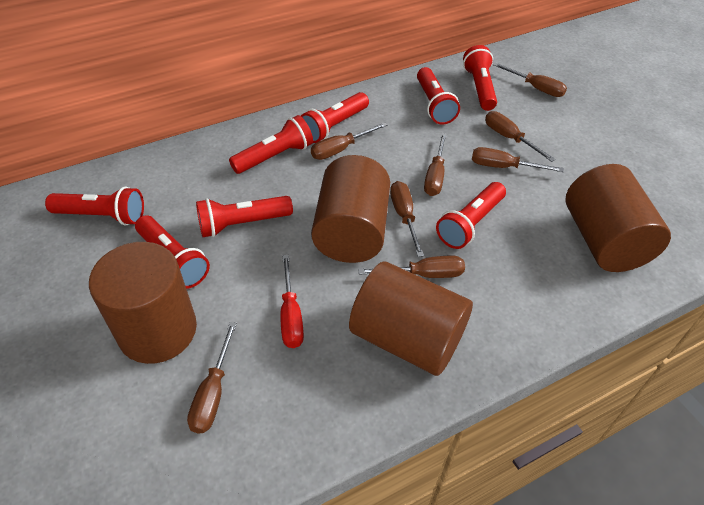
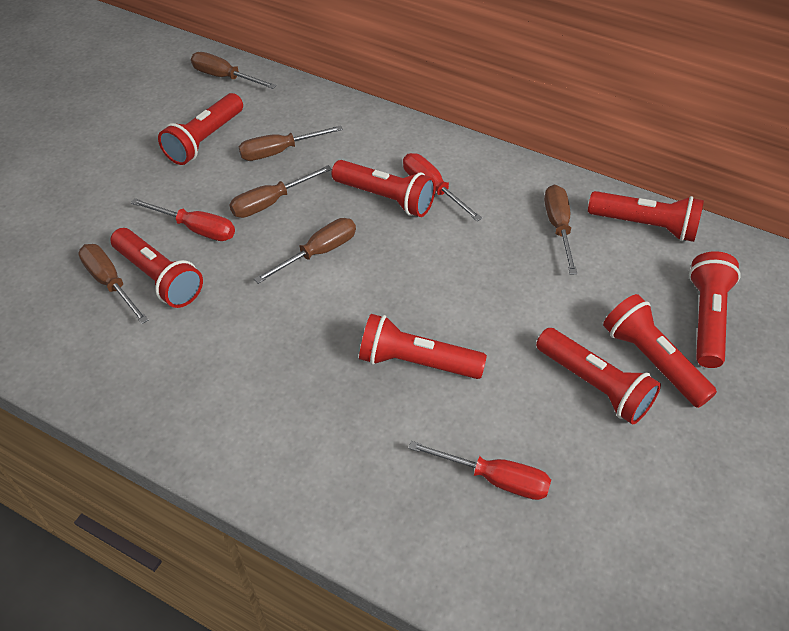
brown cylinder: 4 -> 0
brown screwdriver: 8 -> 6
red screwdriver: 1 -> 3

